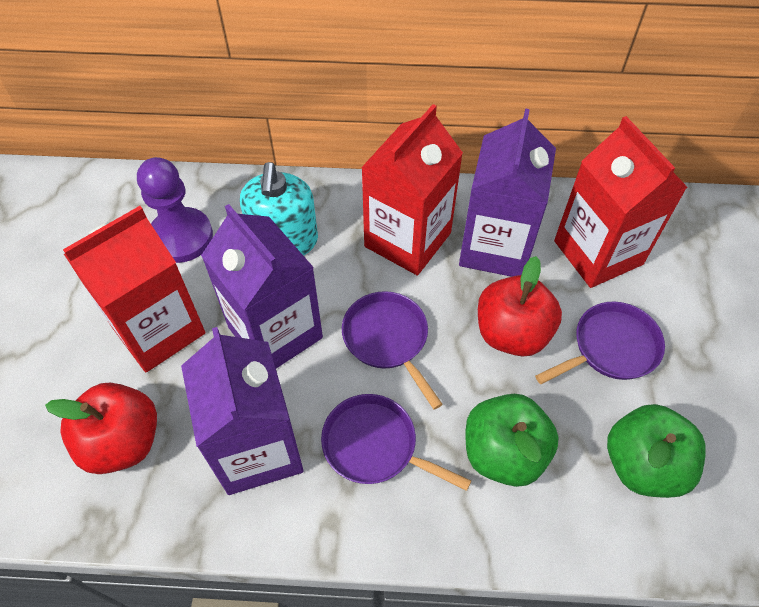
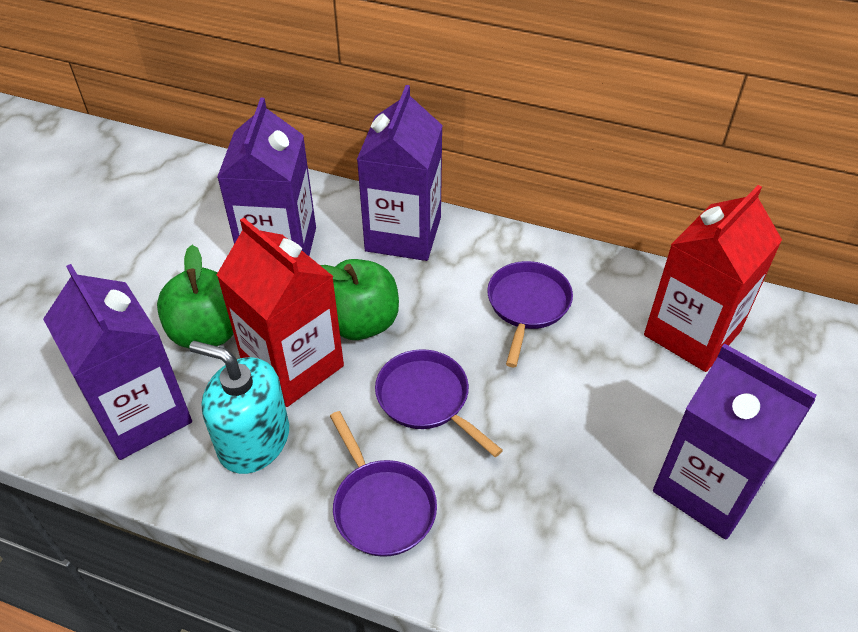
purple carton: 3 -> 4
purple pawn: 1 -> 0
red apple: 2 -> 0
red carton: 3 -> 2

